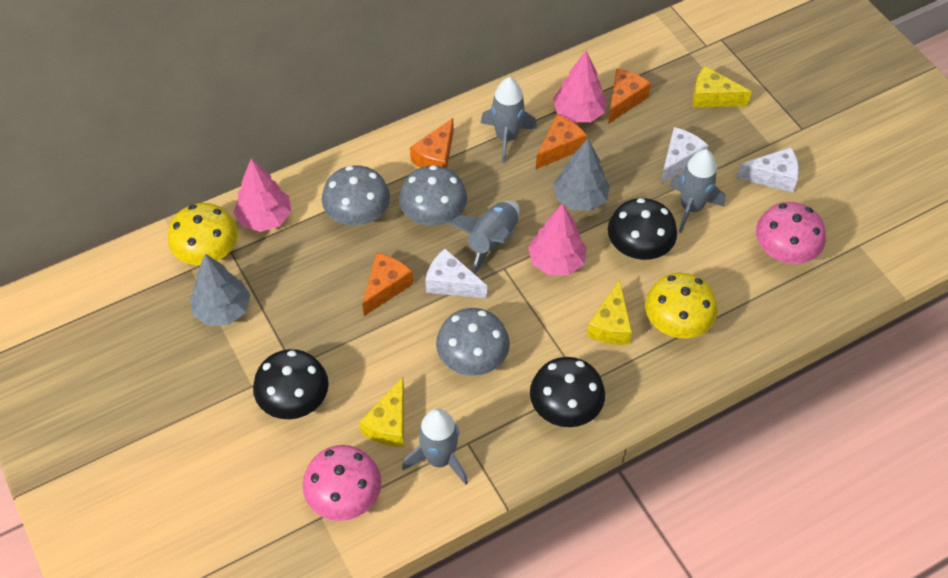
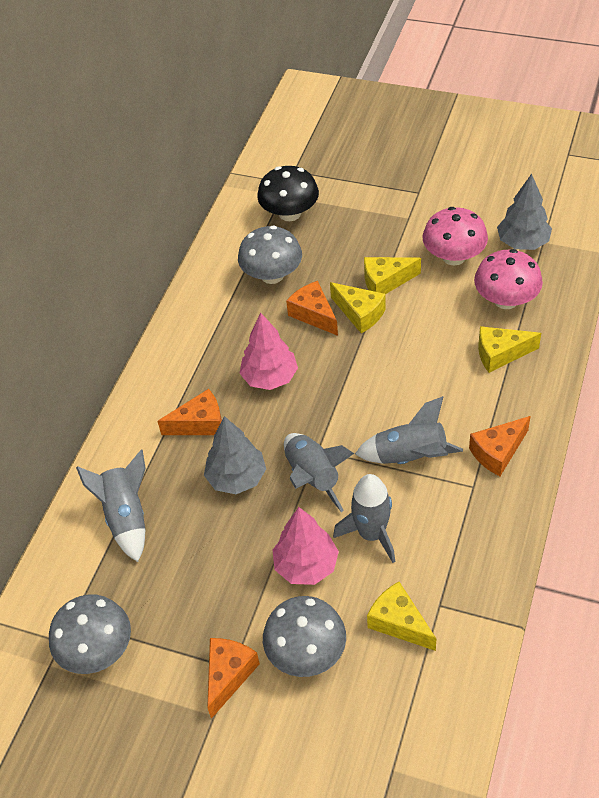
black mushroom: 3 -> 1
pink tree: 3 -> 2
white cheese: 3 -> 0
yellow cheese: 3 -> 4
yellow mushroom: 2 -> 0

